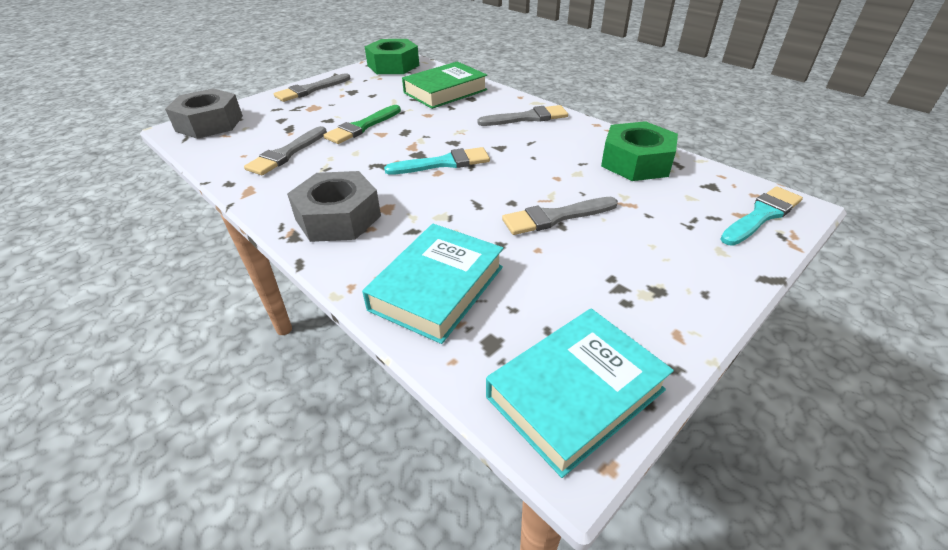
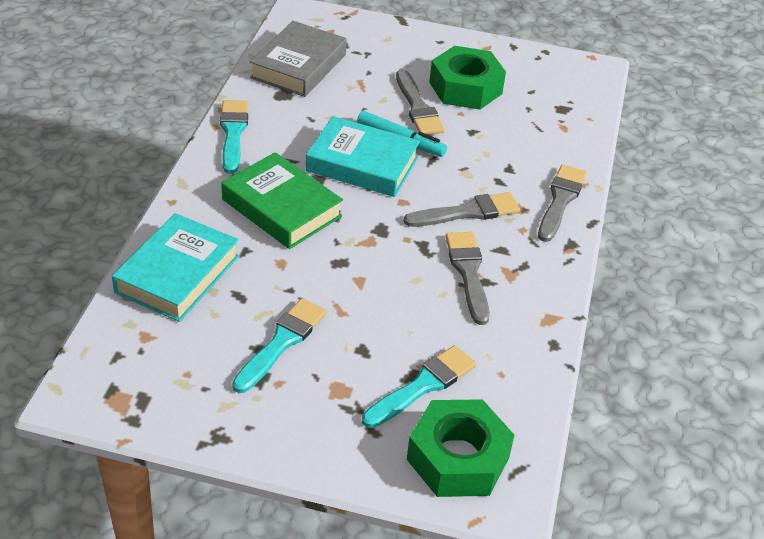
green brush: 1 -> 0
grey book: 0 -> 1
grey nut: 2 -> 0
turquoise brush: 2 -> 3
turquoise marker: 0 -> 1

